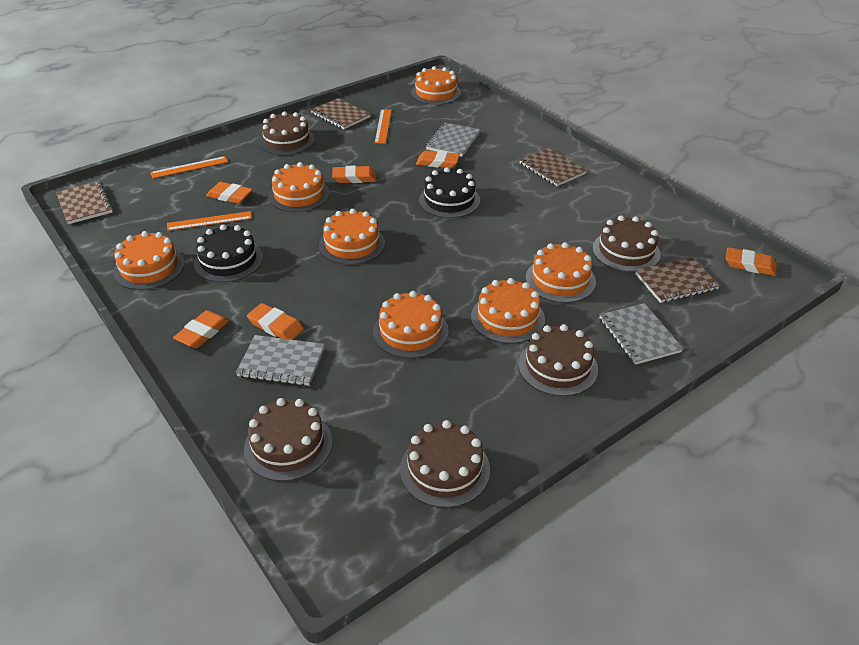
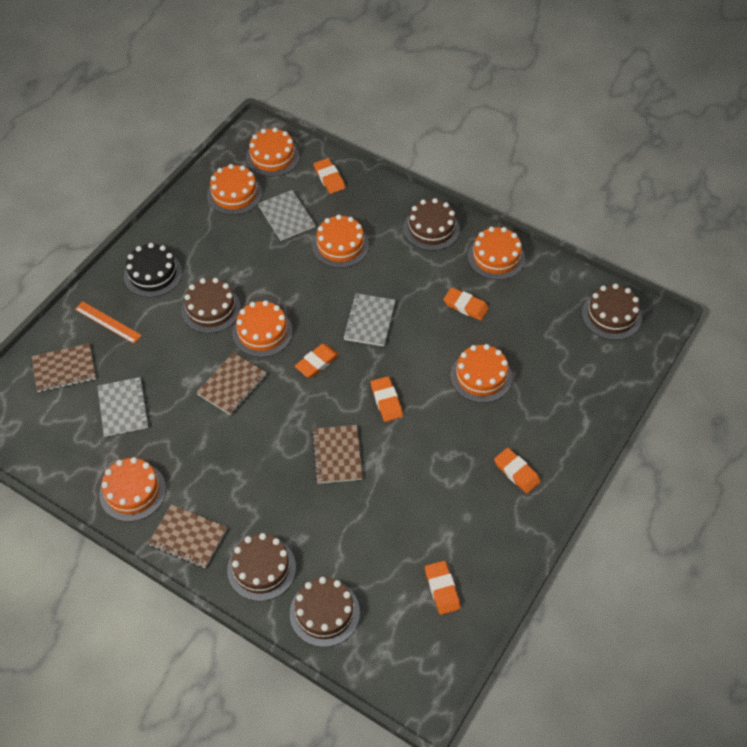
black cake: 2 -> 1
orange ruler: 3 -> 1

